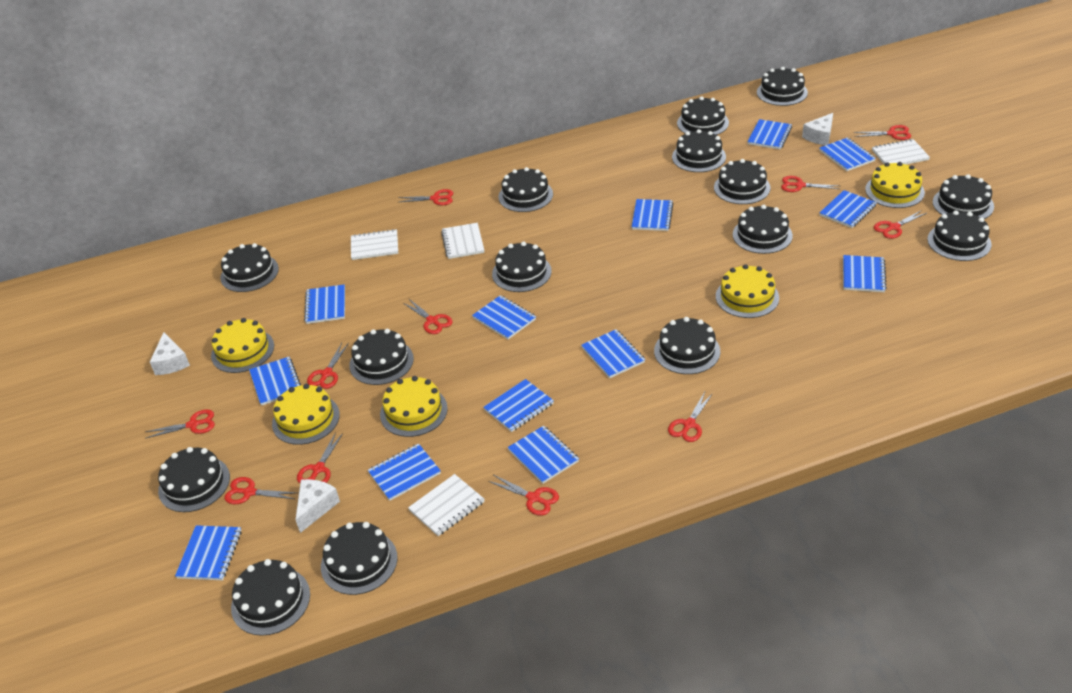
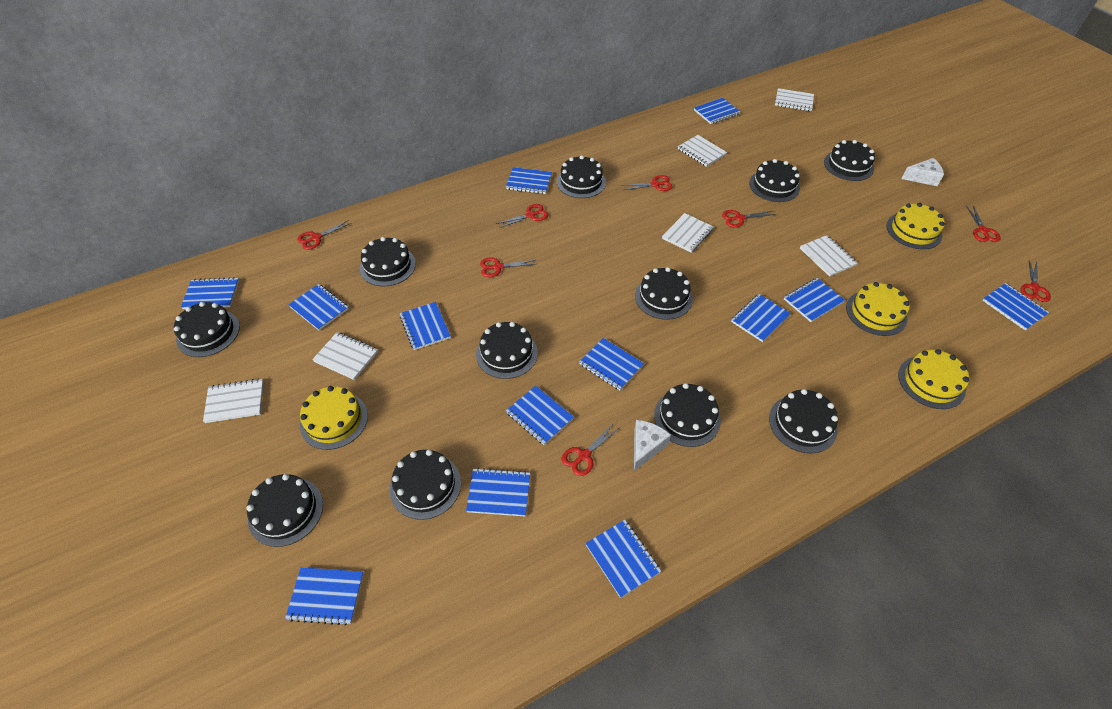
black cake: 15 -> 11
red scissors: 11 -> 8
white cheese: 3 -> 2
white notebook: 4 -> 6
yellow cake: 5 -> 4

